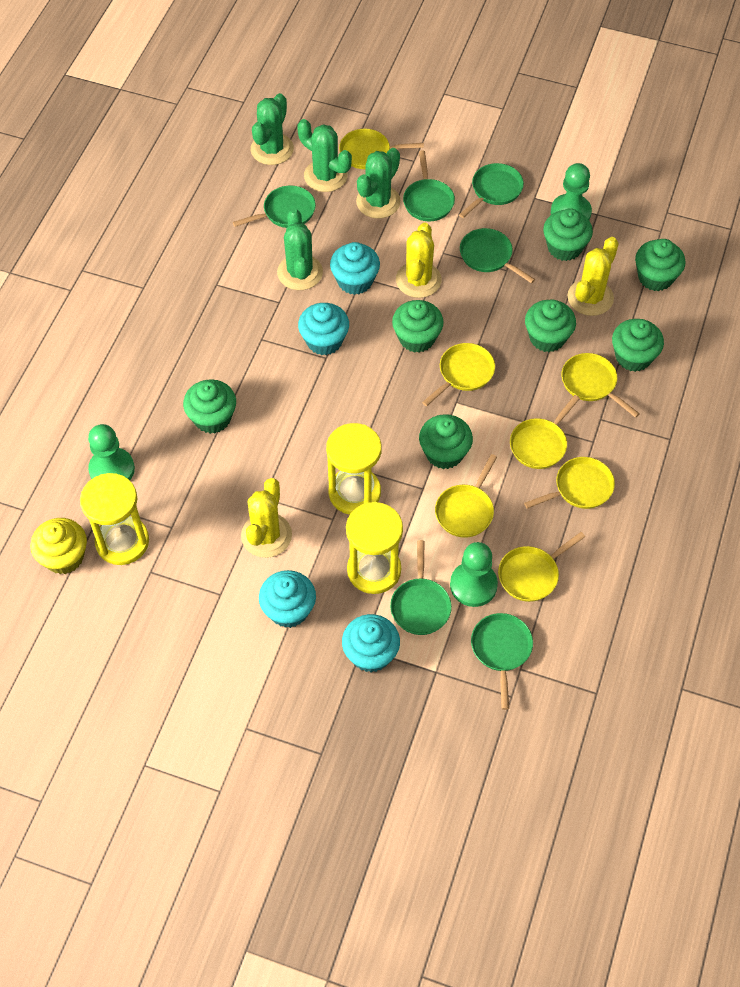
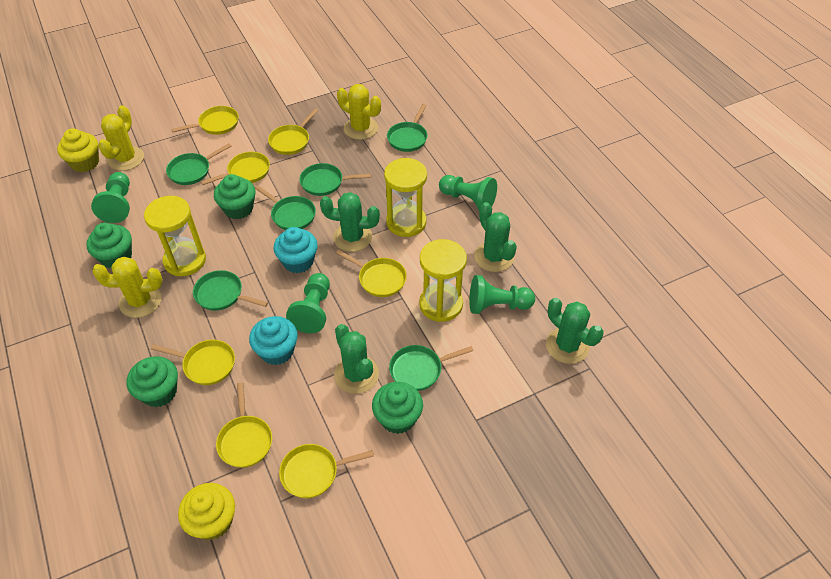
green cupcake: 7 -> 4
green pawn: 3 -> 4
turquoise cupcake: 4 -> 2
yellow cupcake: 1 -> 2

